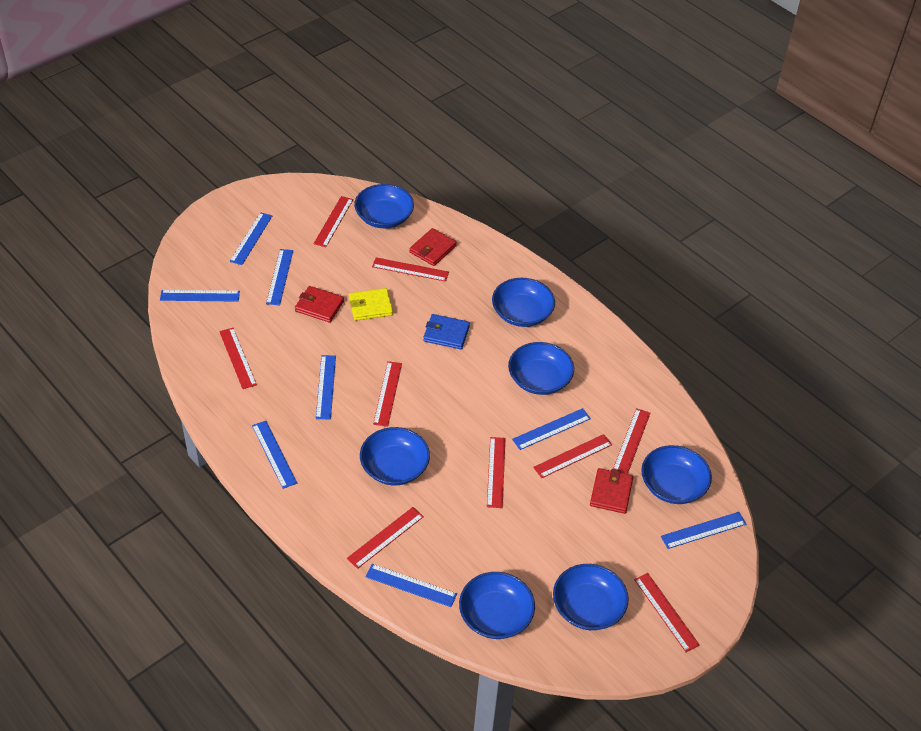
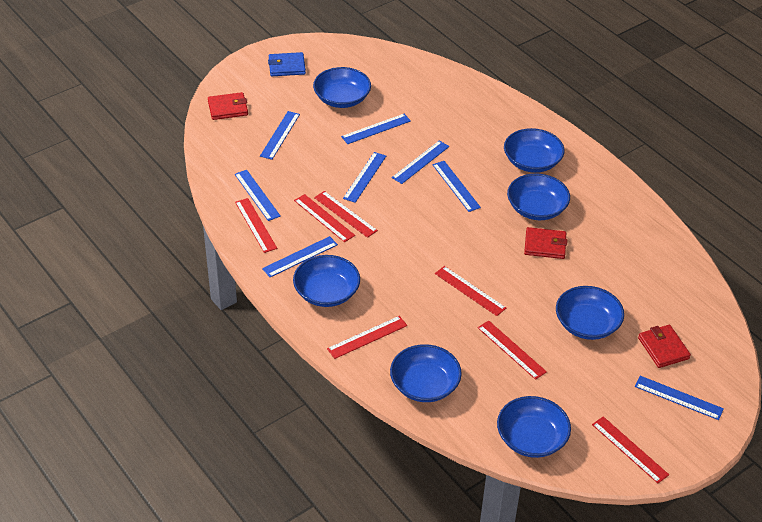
red ruler: 9 -> 7
yellow wallet: 1 -> 0

